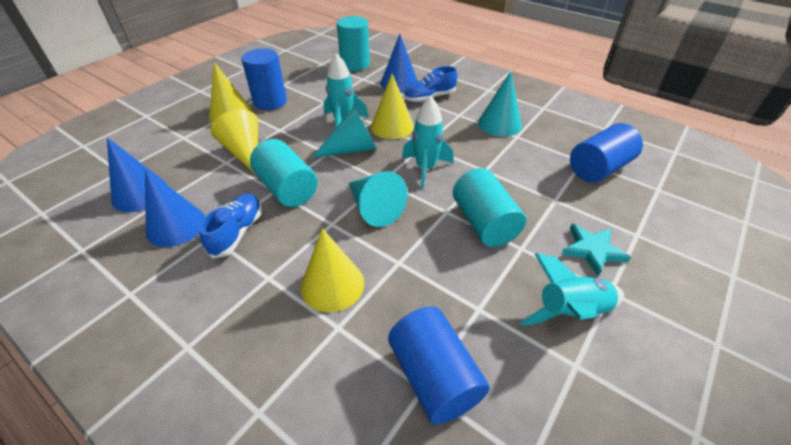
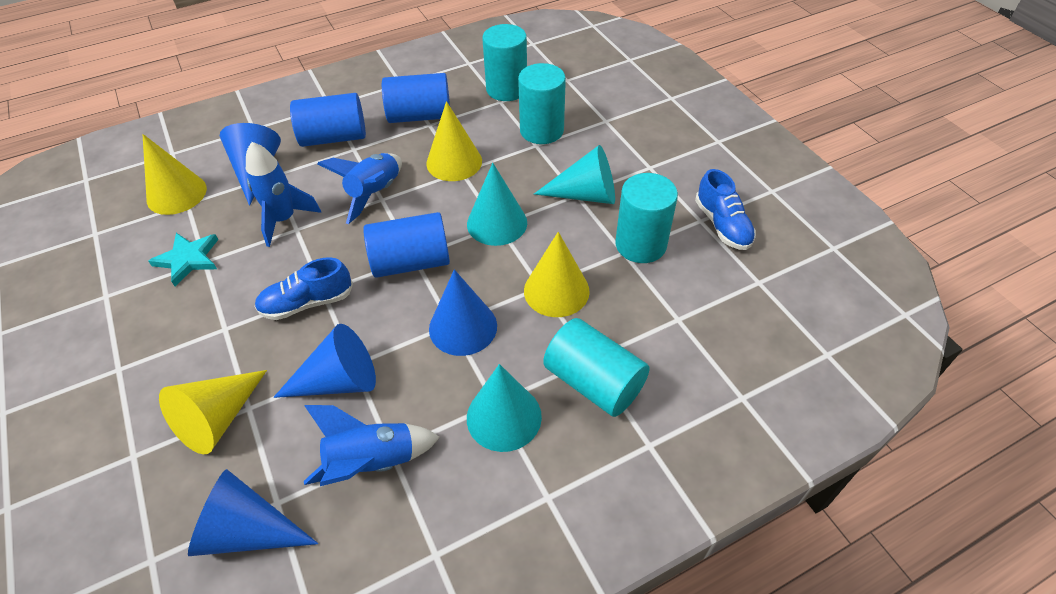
blue cone: 3 -> 4
blue rocket: 0 -> 3
turquoise cylinder: 3 -> 4
turquoise rocket: 3 -> 0

